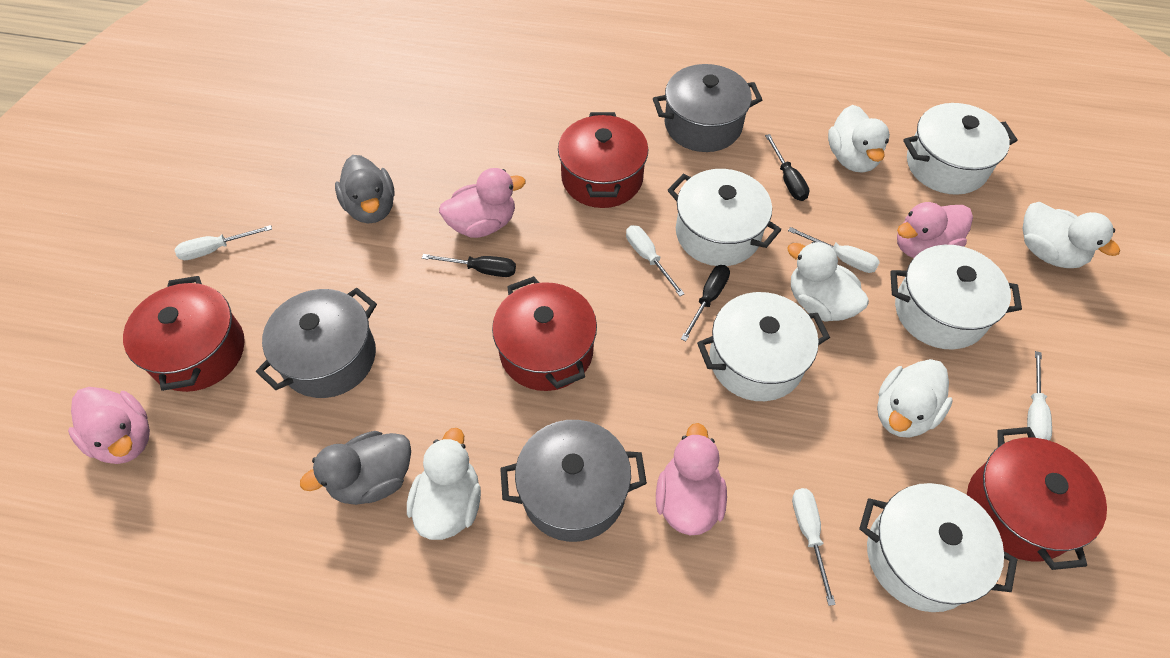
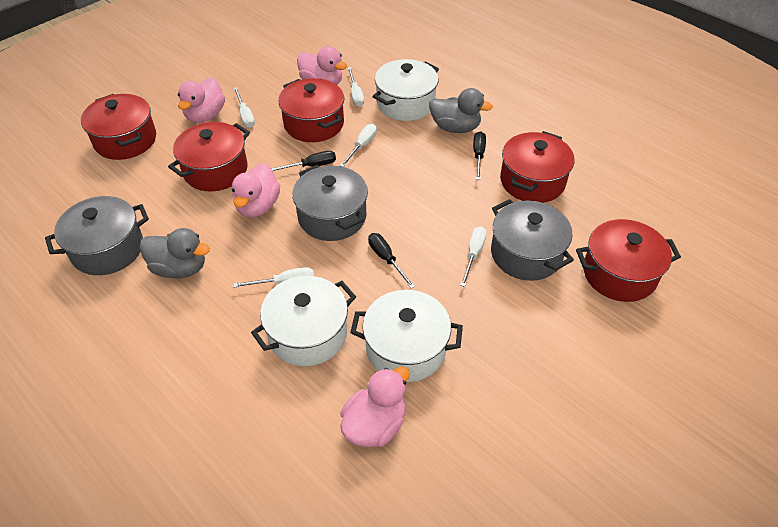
red pot: 4 -> 5
white duck: 5 -> 0
white pot: 5 -> 3

